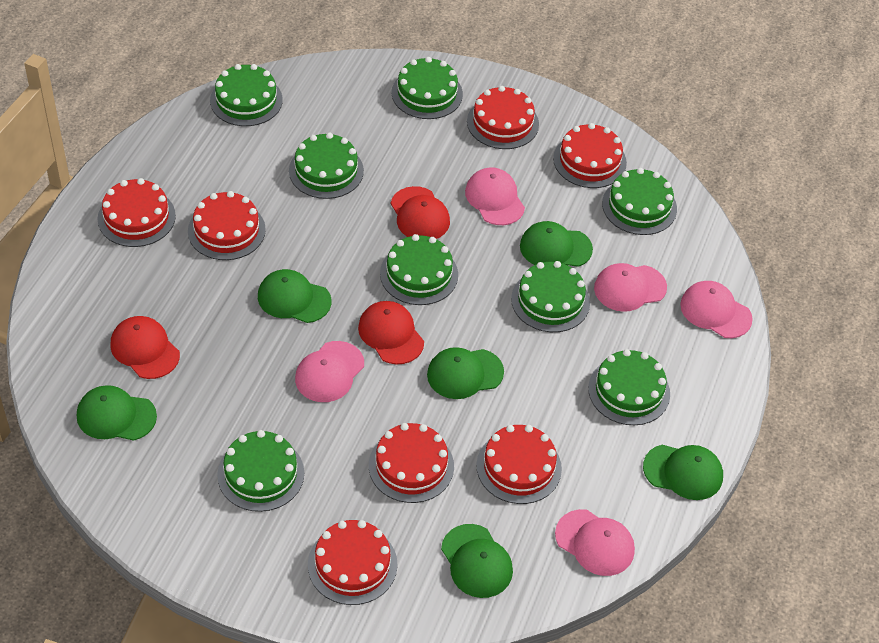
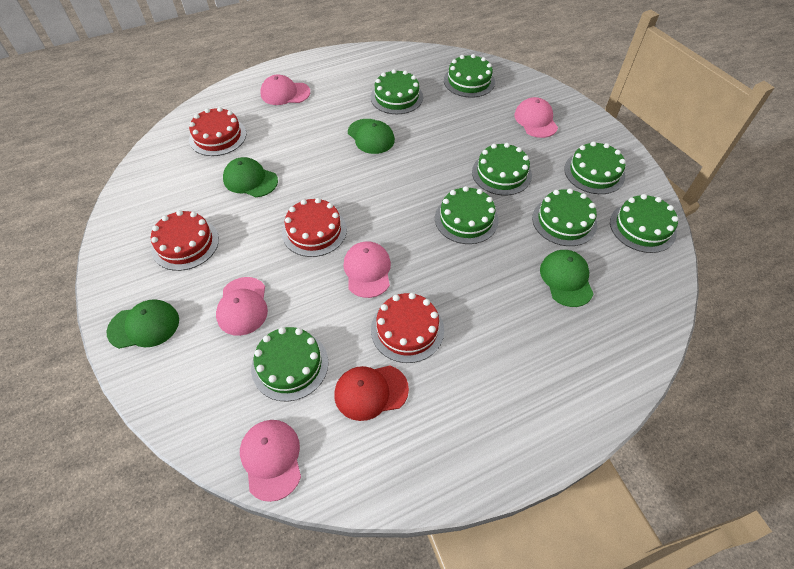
green cap: 6 -> 4
red cake: 7 -> 4
red cap: 3 -> 1

